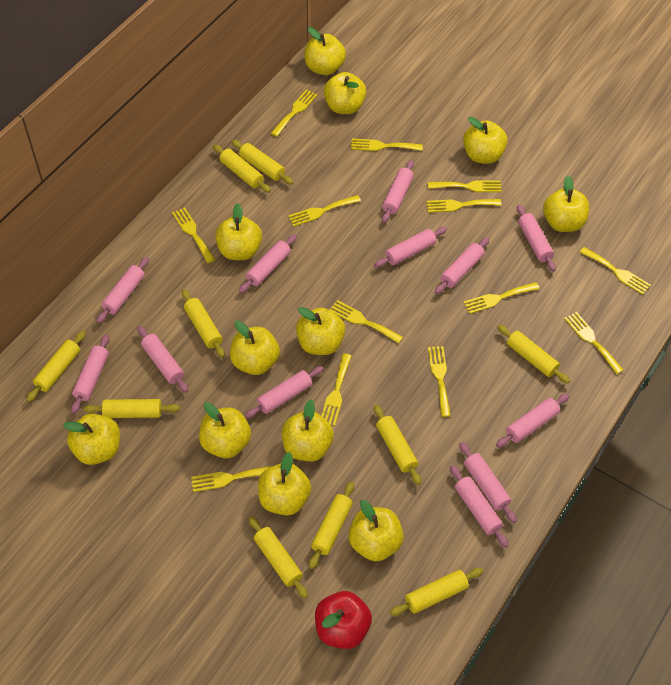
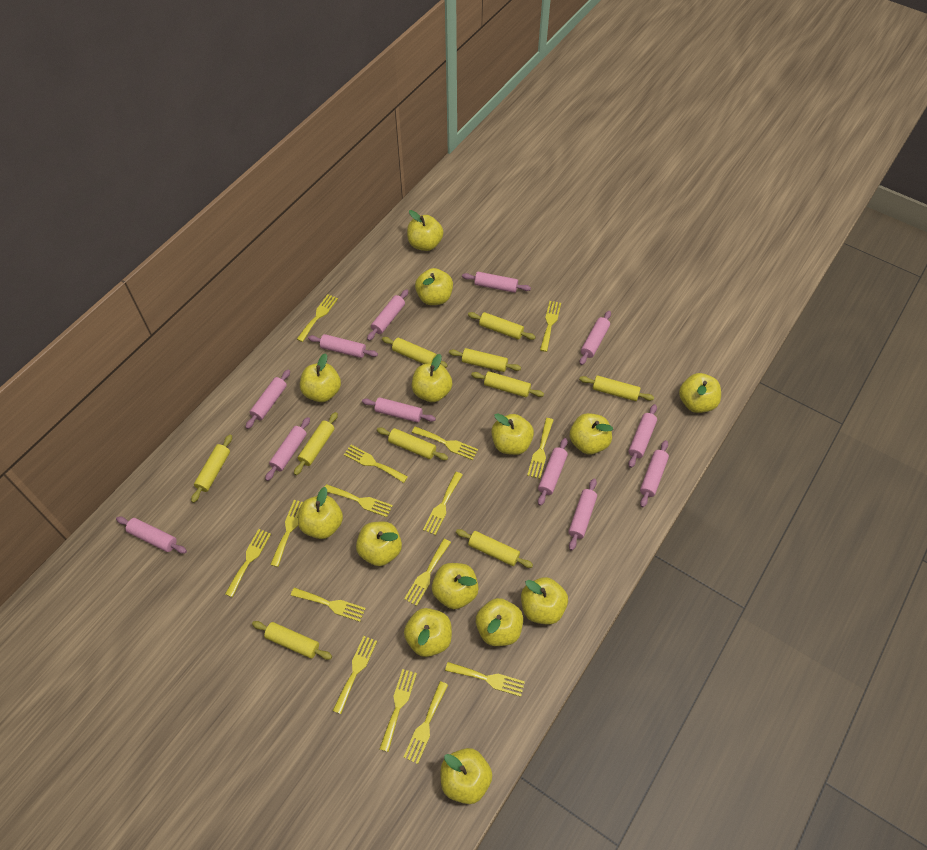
red apple: 1 -> 0
yellow apple: 12 -> 14
yellow fork: 13 -> 15

